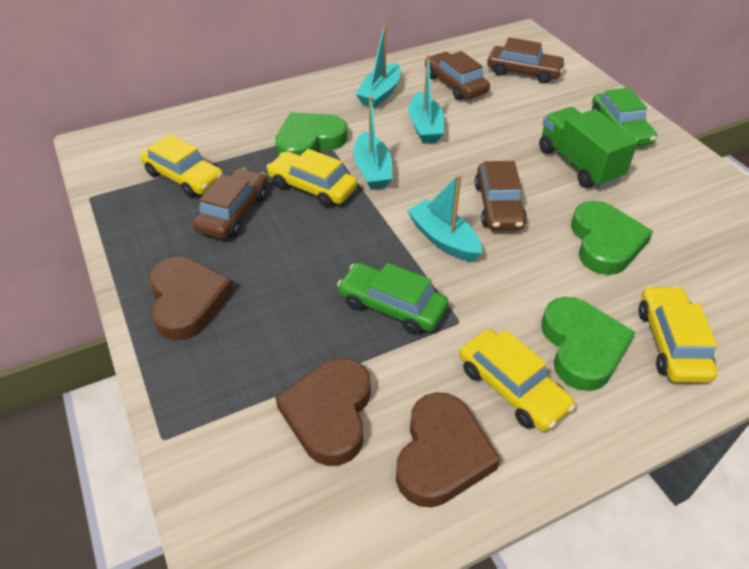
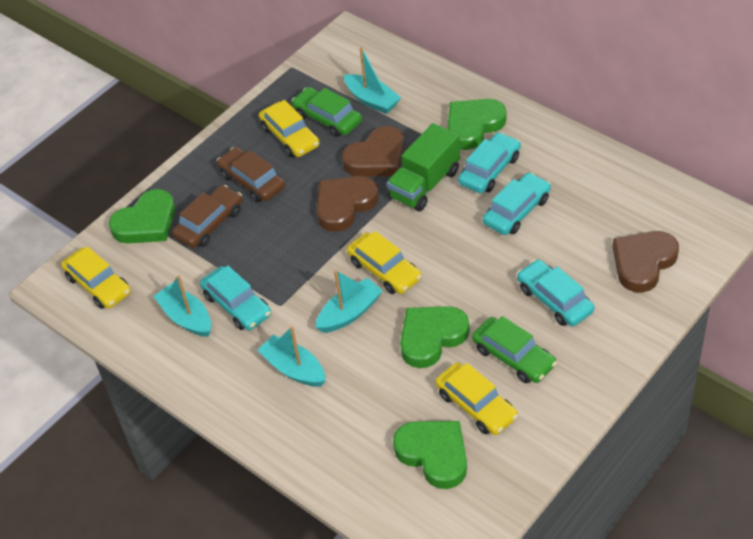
brown car: 4 -> 2
green heart: 3 -> 4
turquoise car: 0 -> 4

